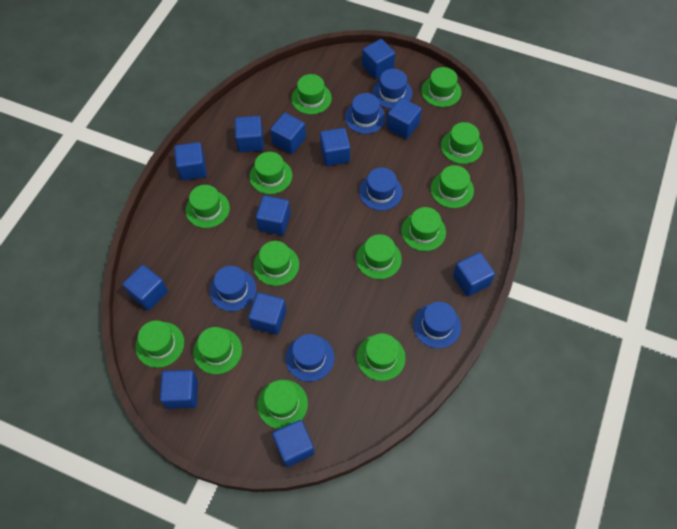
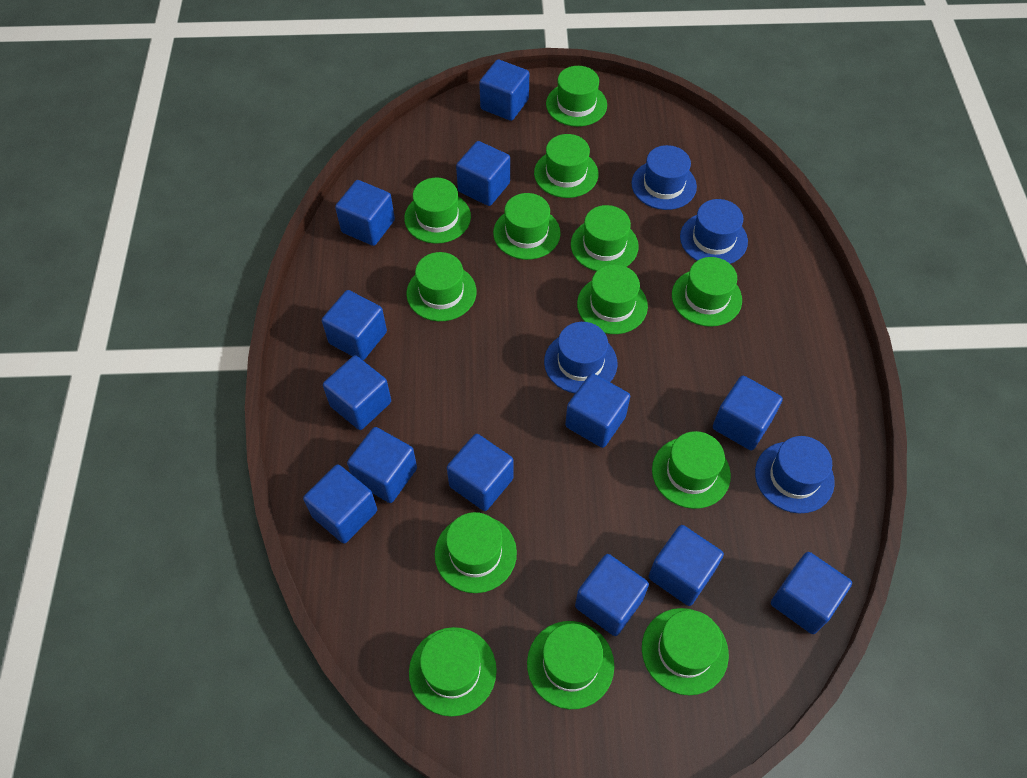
blue cube: 12 -> 13
blue hat: 6 -> 4

